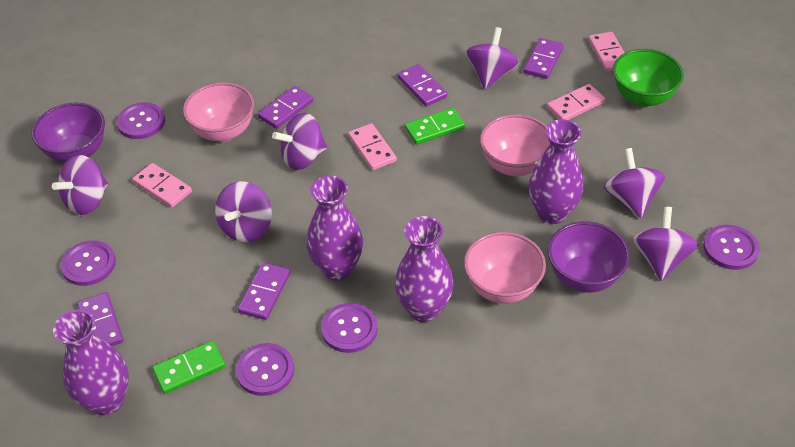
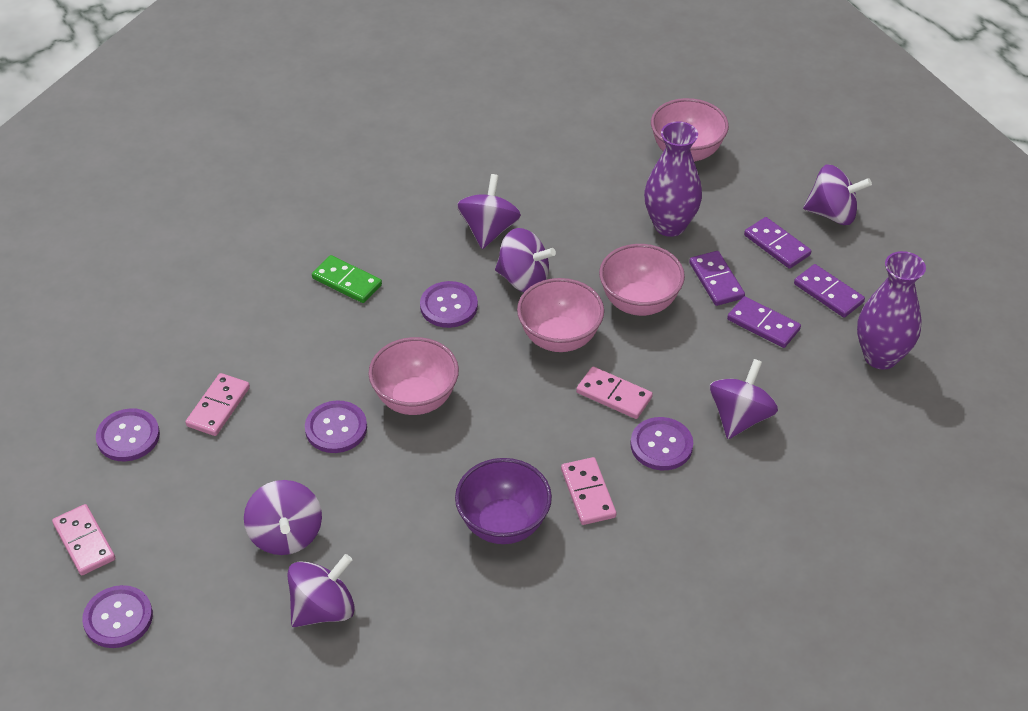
green bowl: 1 -> 0
green domino: 2 -> 1
pink bowl: 3 -> 4
purple bowl: 2 -> 1
purple domino: 5 -> 4
purple vase: 4 -> 2

